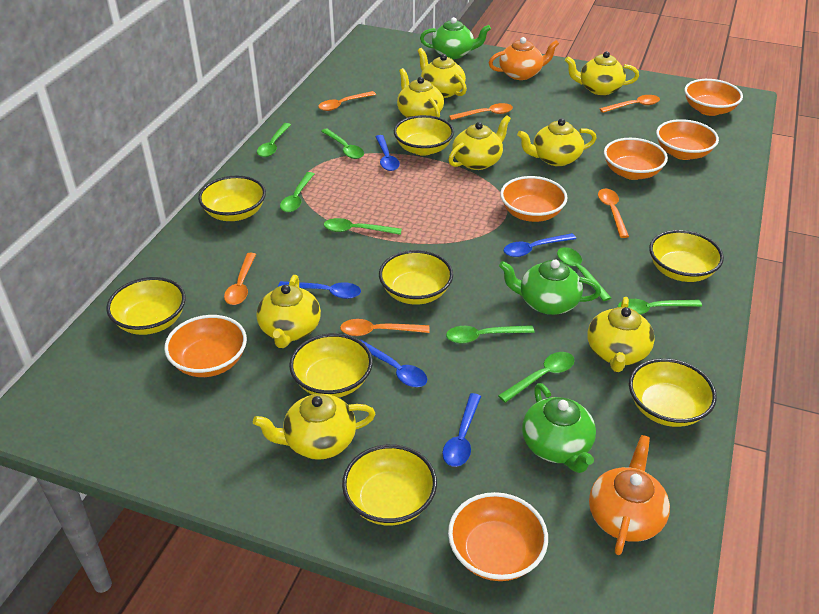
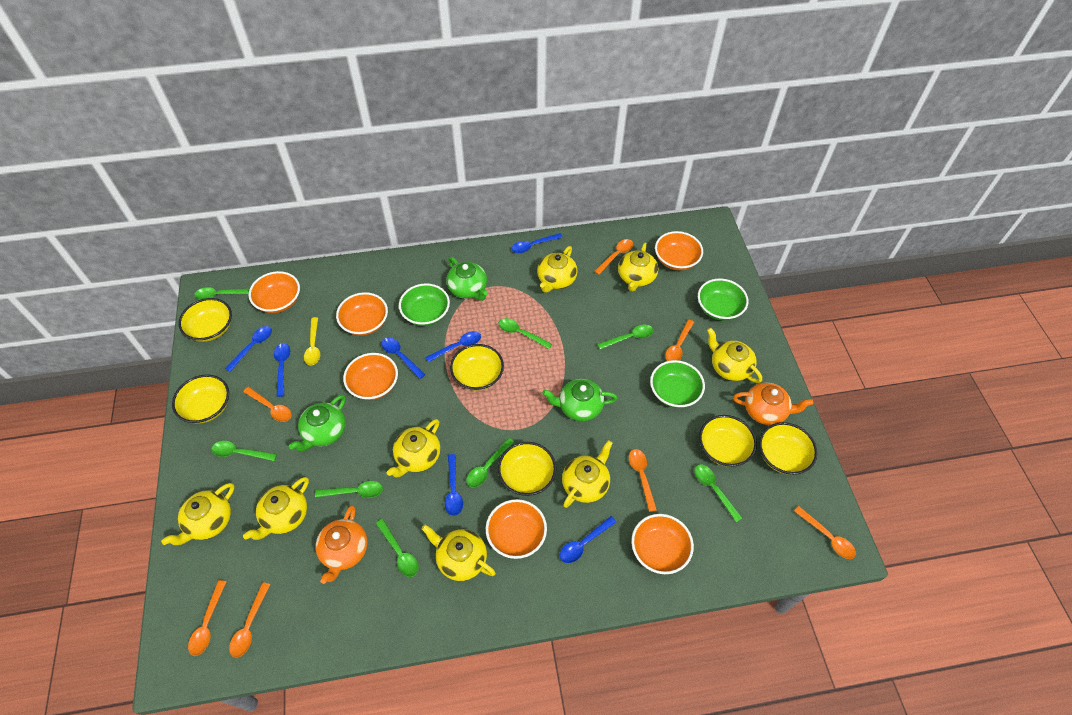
blue spoon: 5 -> 7
green bowl: 0 -> 3
orange spoon: 6 -> 7
yellow bowl: 8 -> 6
yellow spoon: 0 -> 1

